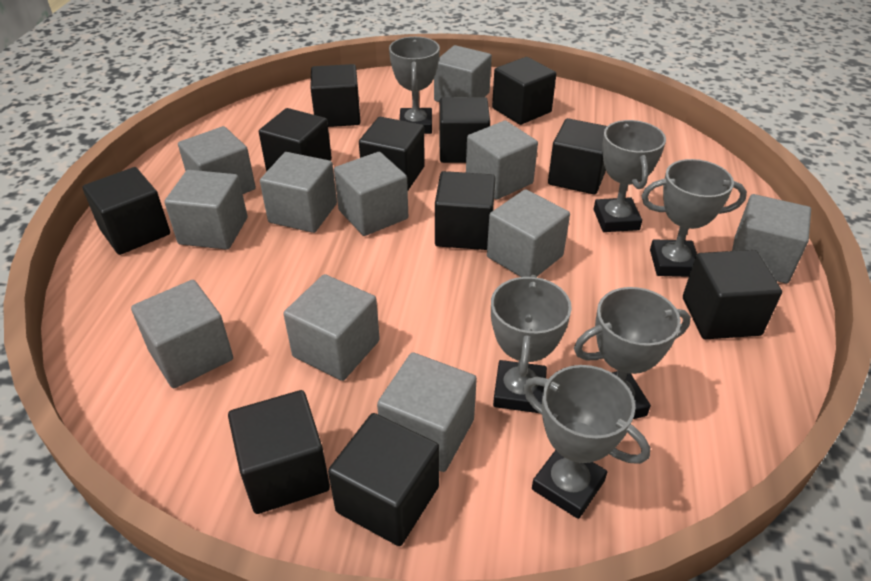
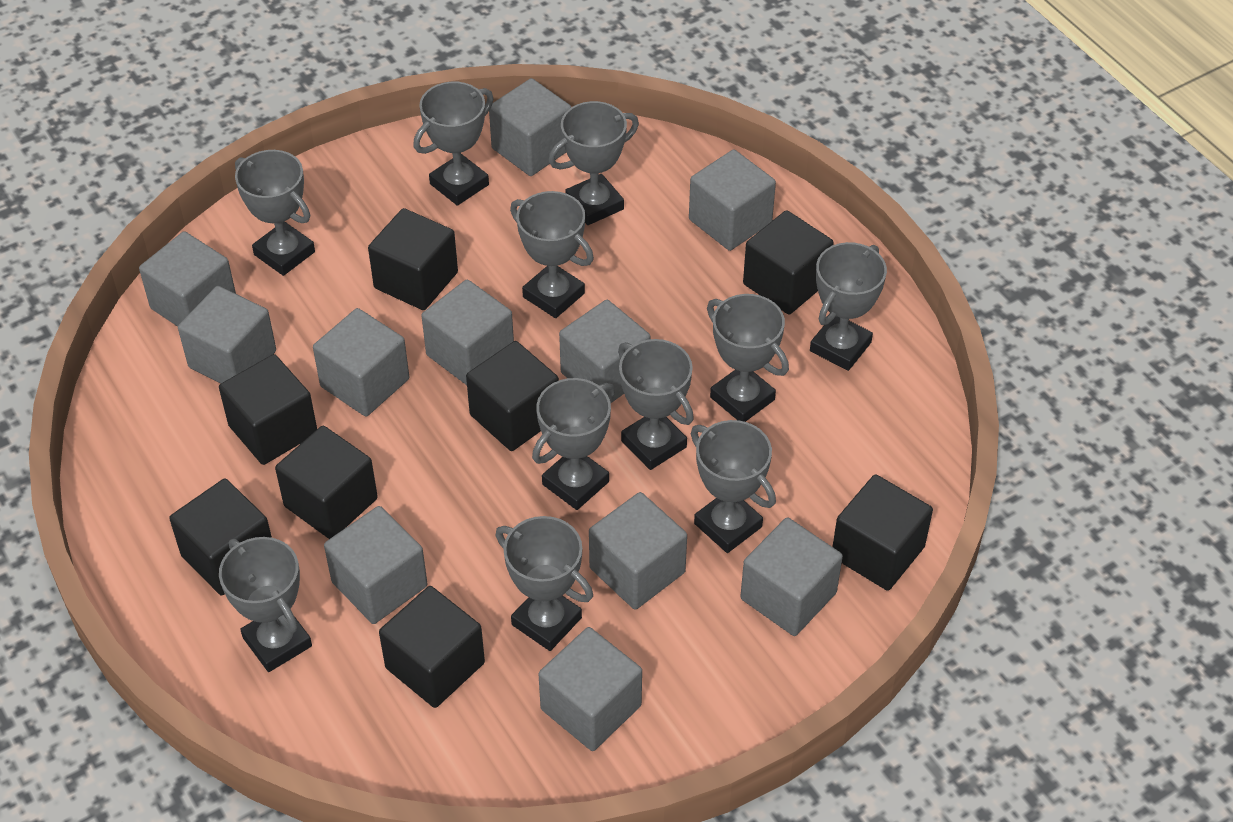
black cube: 11 -> 8
grey trophy: 6 -> 11

